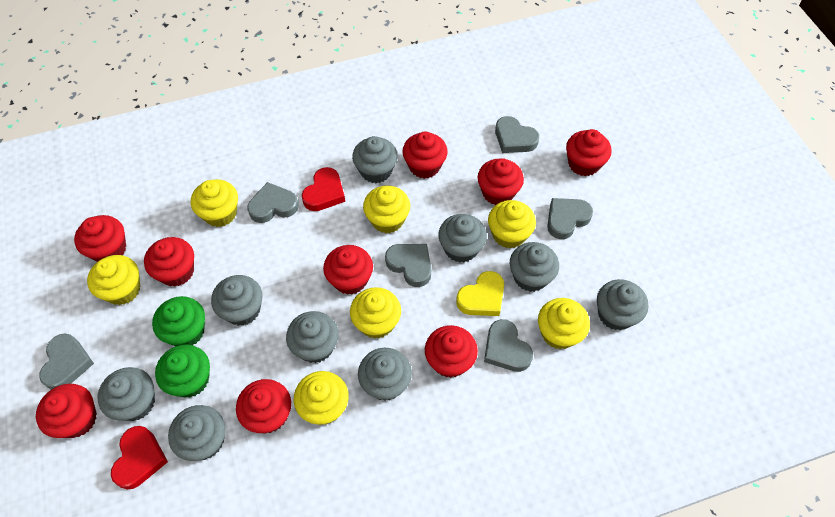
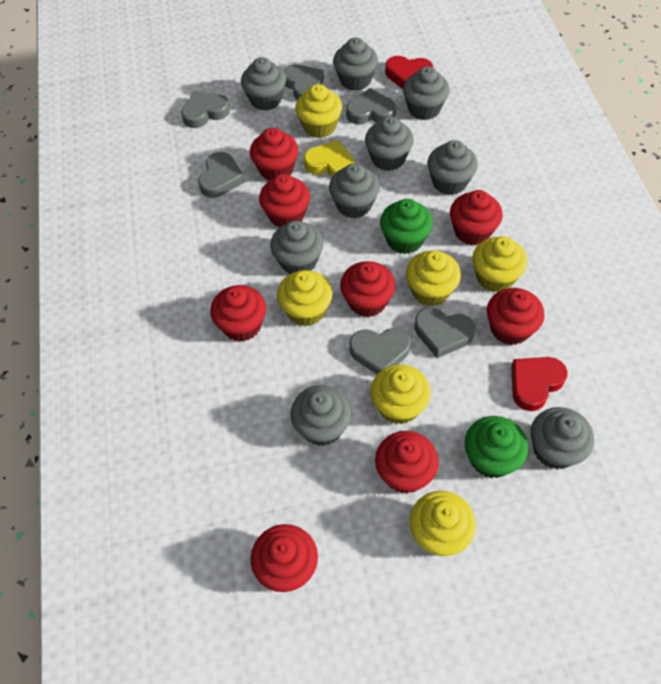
red cupcake: 9 -> 8
yellow cupcake: 7 -> 6

